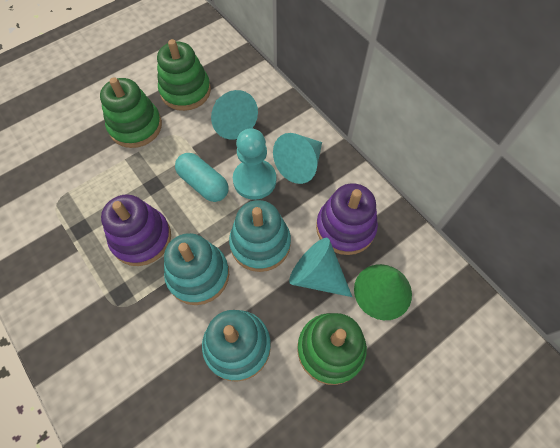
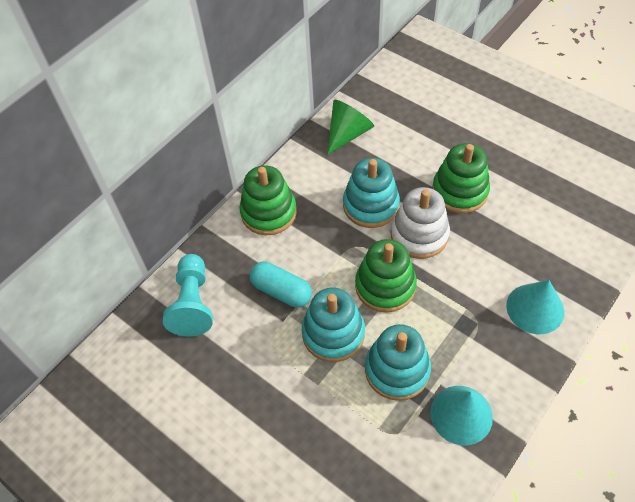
purple stacking toy: 2 -> 0
turquoise cone: 3 -> 2
white stacking toy: 0 -> 1

